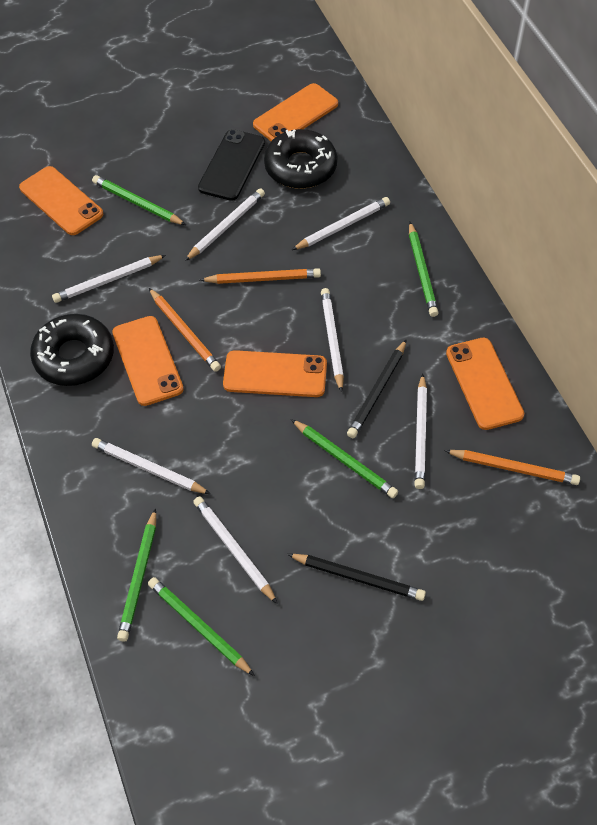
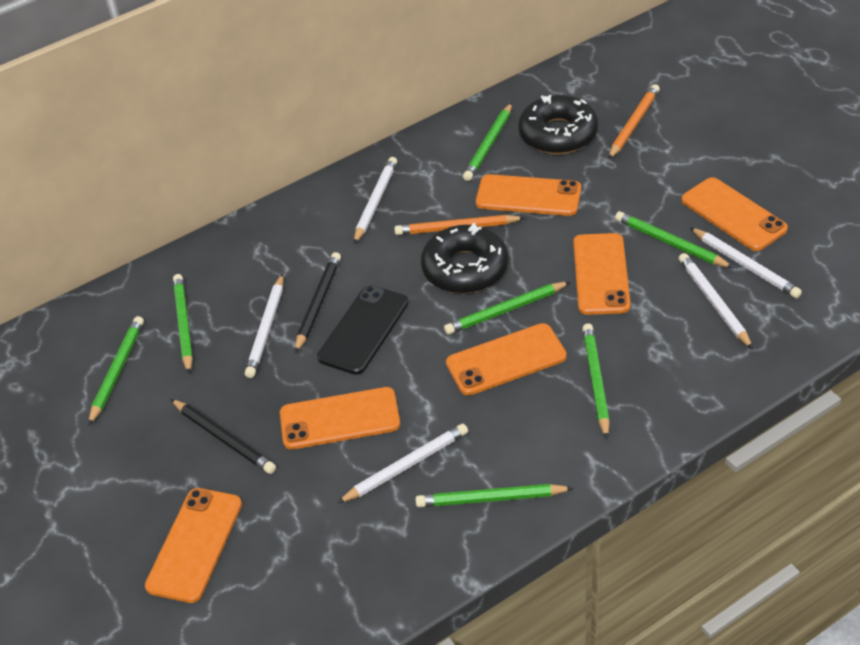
green pencil: 5 -> 7
orange pencil: 3 -> 2
orange phone: 5 -> 6
white pencil: 7 -> 5

